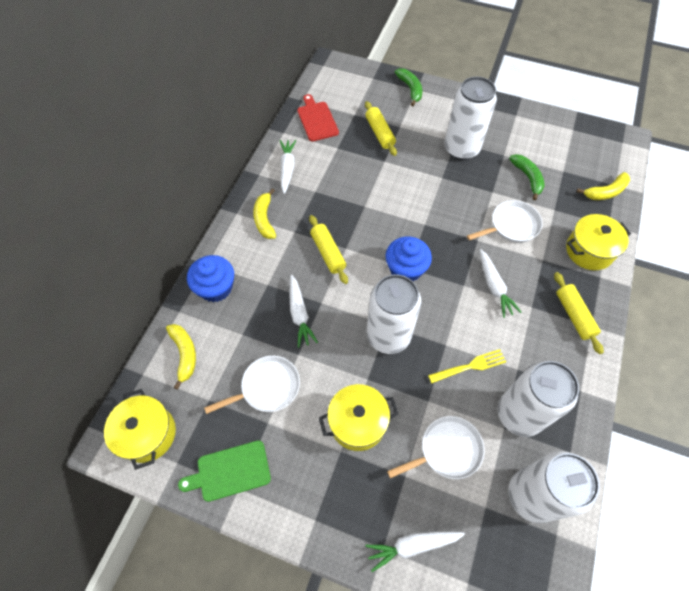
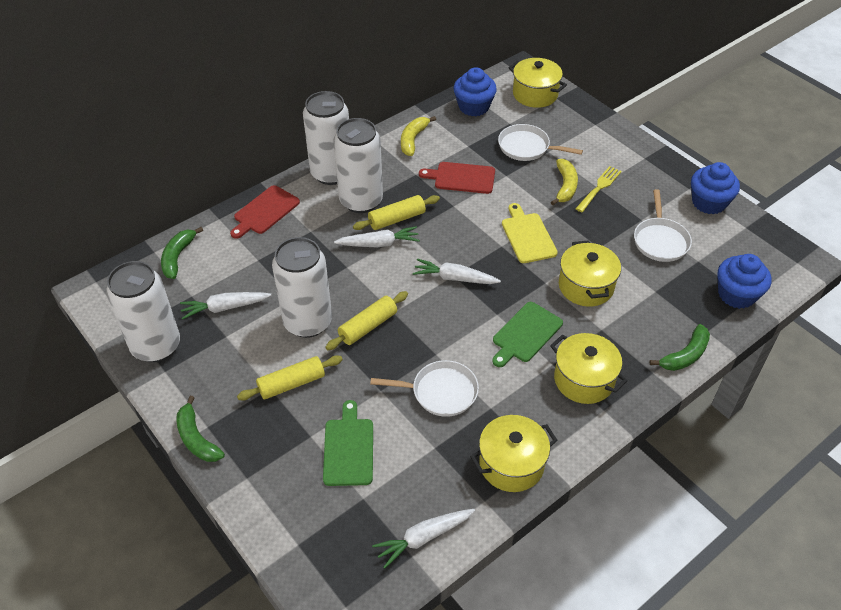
blue cupcake: 2 -> 3
green banana: 2 -> 3
green cutting board: 1 -> 2
red cutting board: 1 -> 2
yellow banana: 3 -> 2
yellow cutting board: 0 -> 1
yellow pot: 3 -> 4

